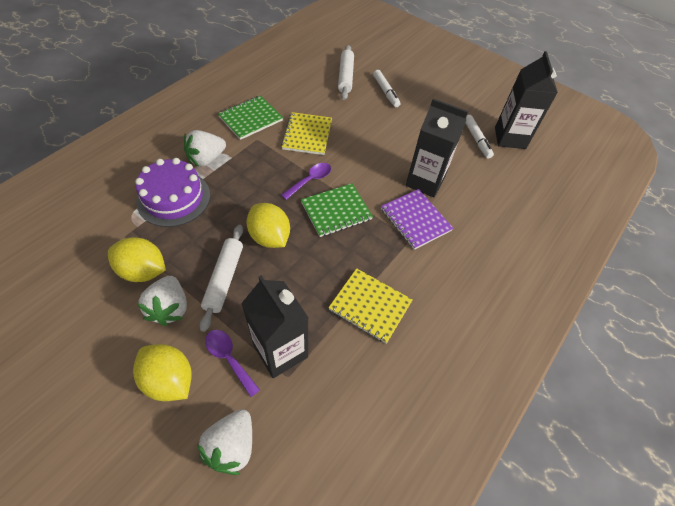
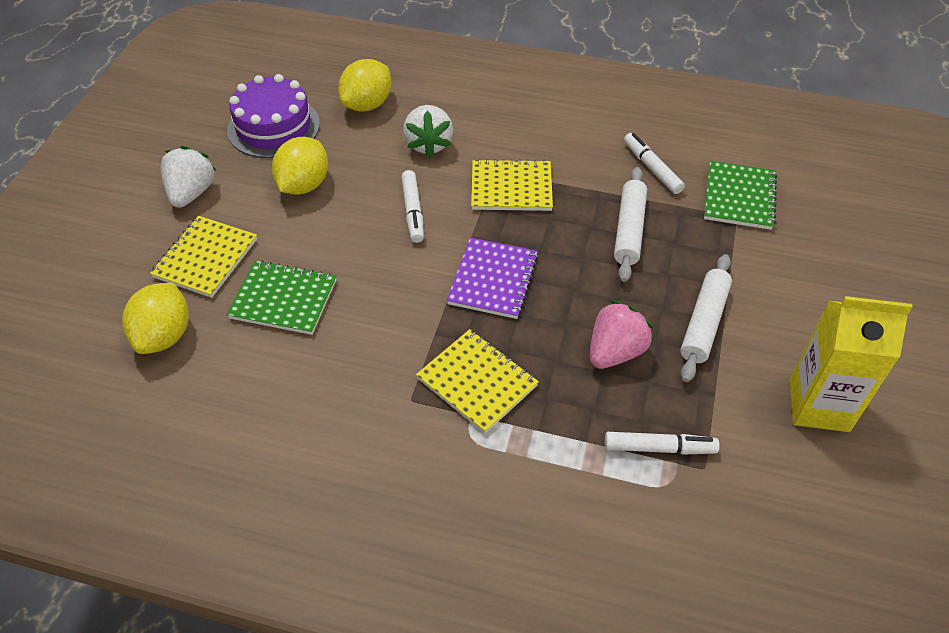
black carton: 3 -> 0
pink strawberry: 0 -> 1
purple spoon: 2 -> 0
white marker: 2 -> 3
white strawberry: 3 -> 2
yellow carton: 0 -> 1
yellow notebook: 2 -> 3

